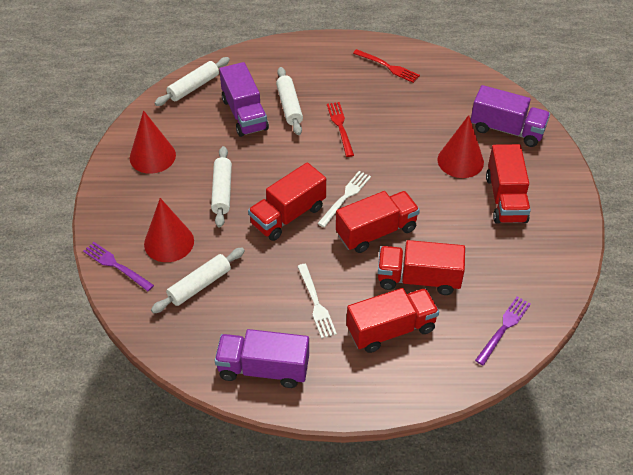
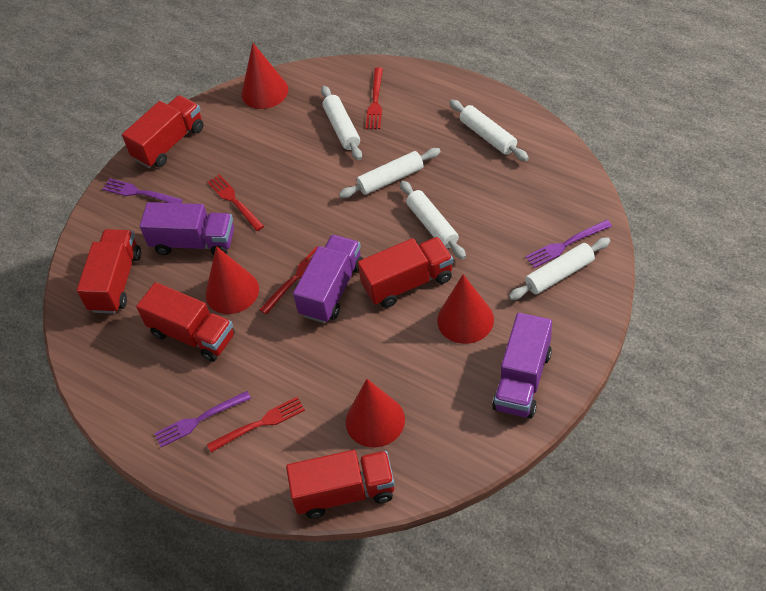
purple fork: 2 -> 3
red cone: 3 -> 4
red fork: 2 -> 4
white fork: 2 -> 0
white rolling pin: 4 -> 5

